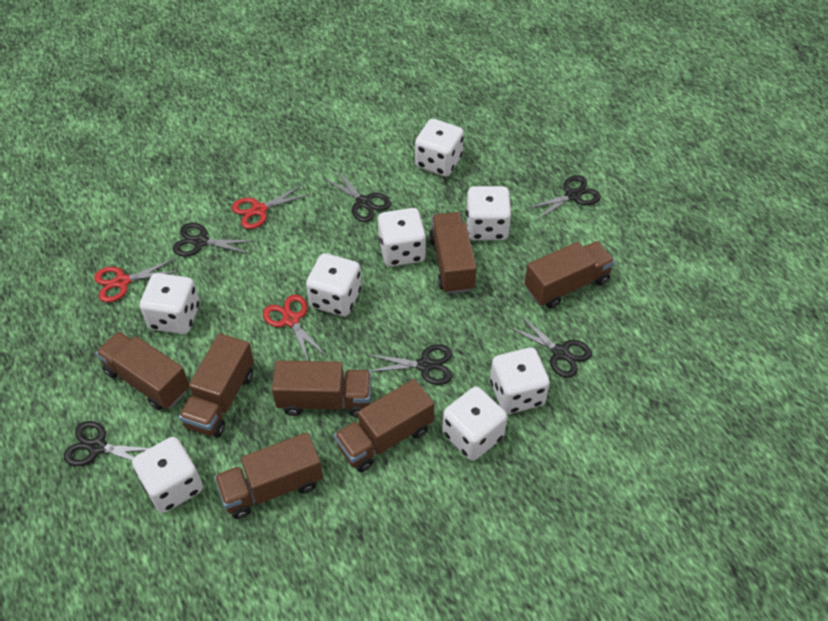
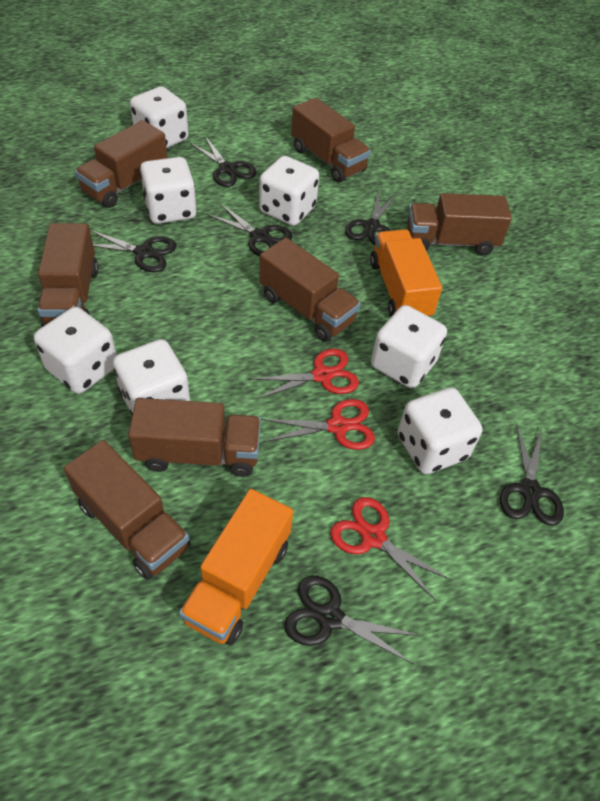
orange truck: 0 -> 2
white dice: 8 -> 7

